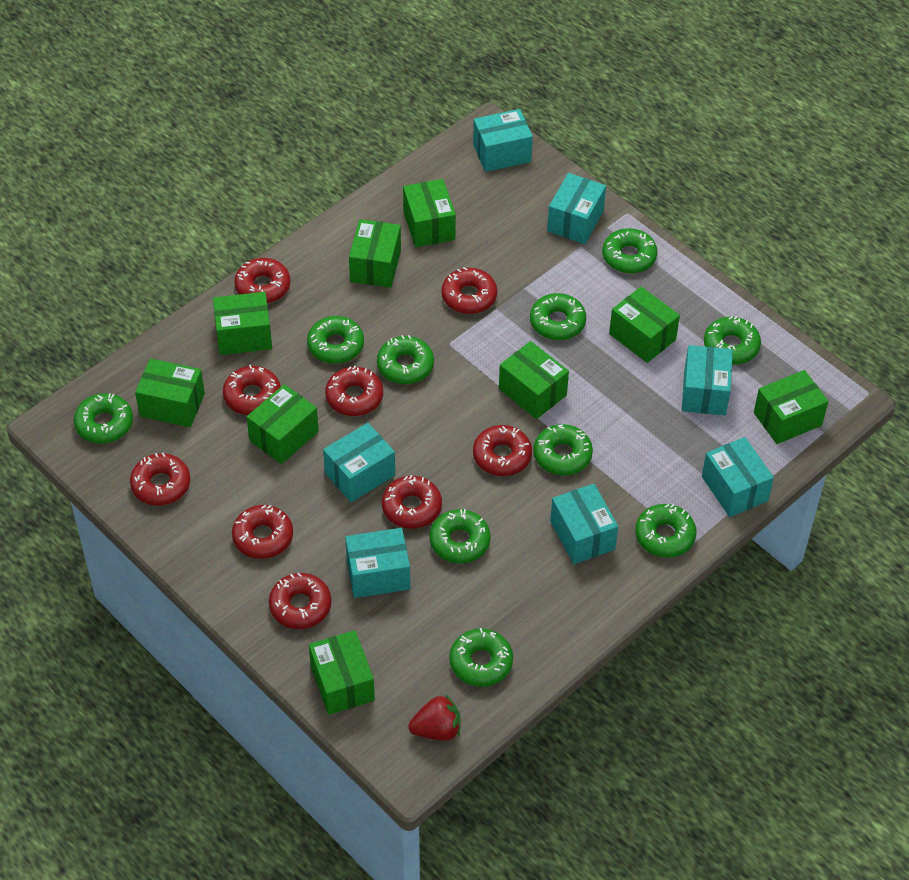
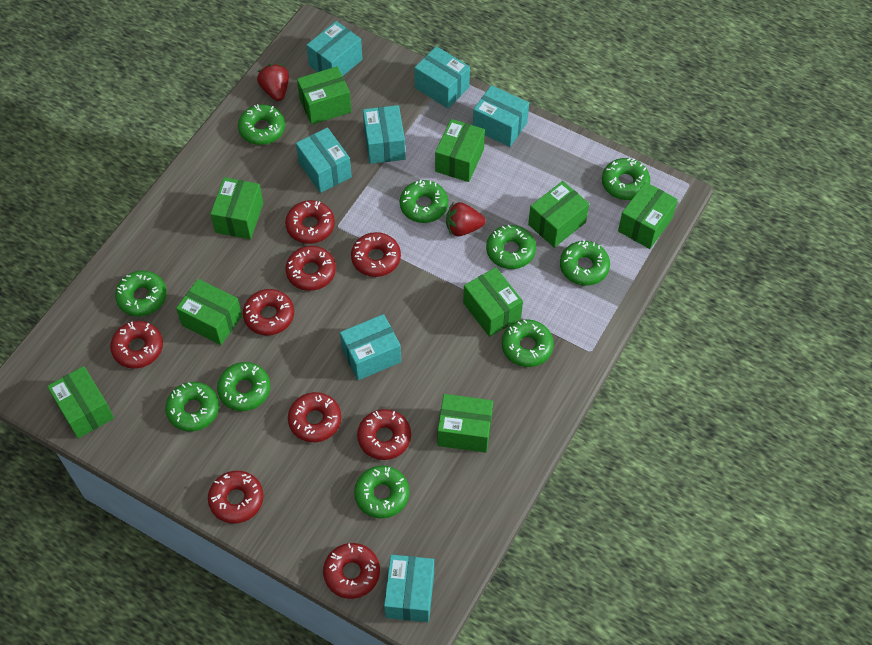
red strawberry: 1 -> 2

